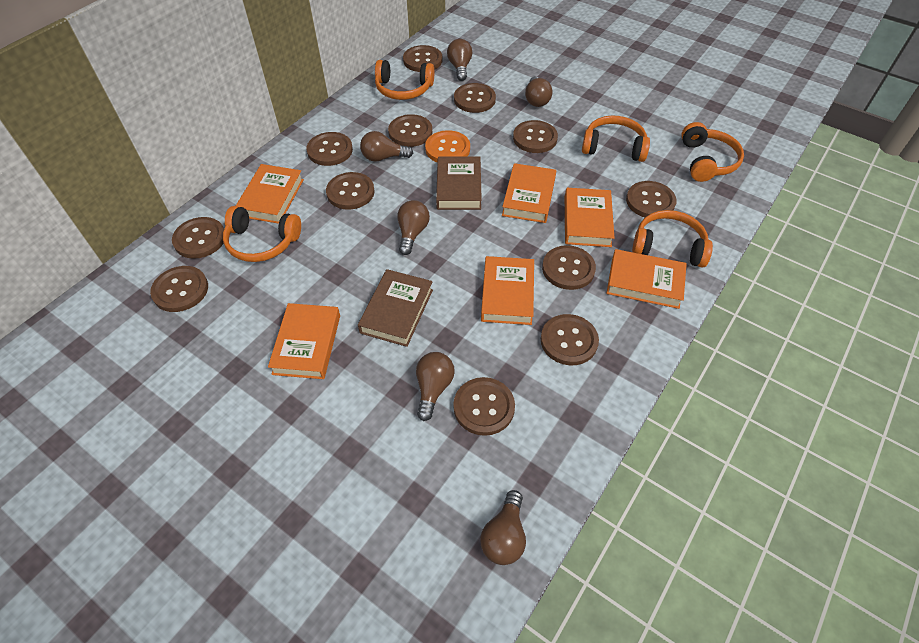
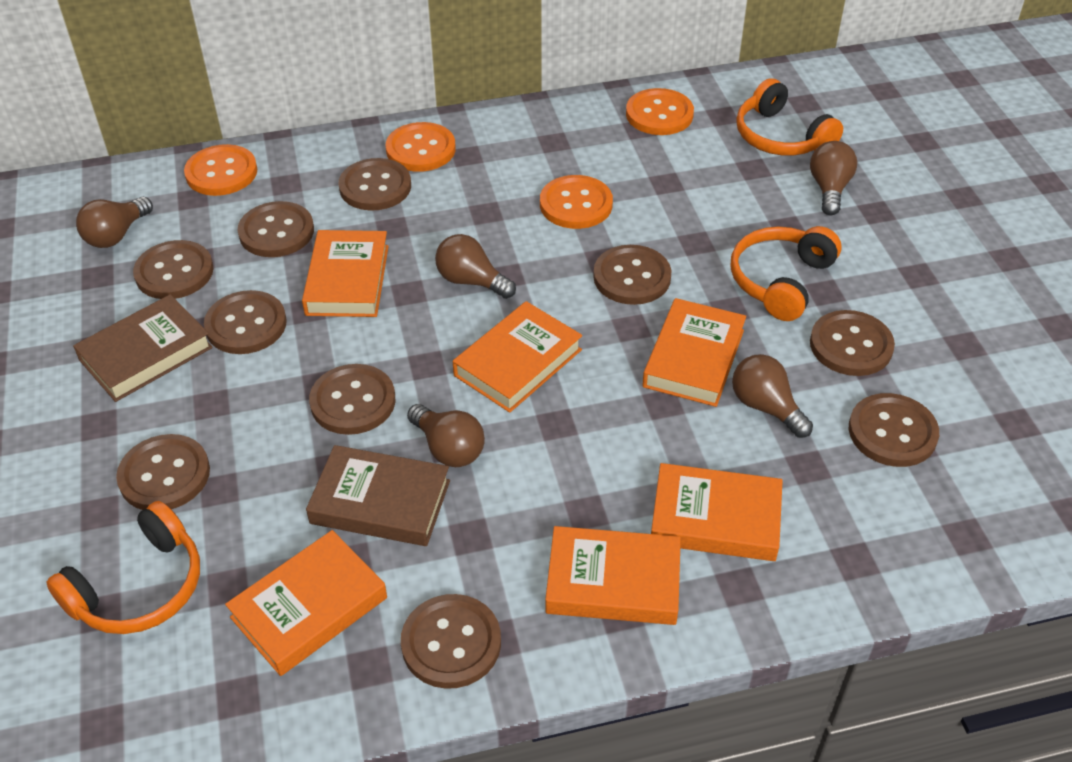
brown button: 12 -> 10
brown light bulb: 6 -> 5
orange button: 1 -> 4
orange headphones: 5 -> 3

